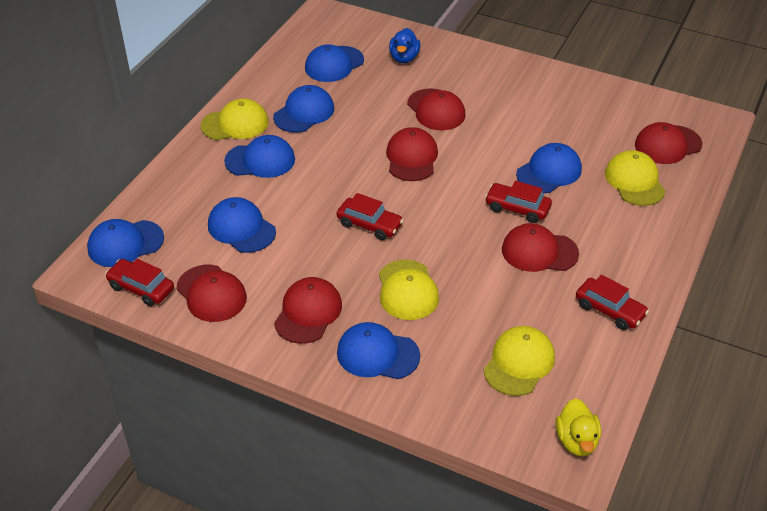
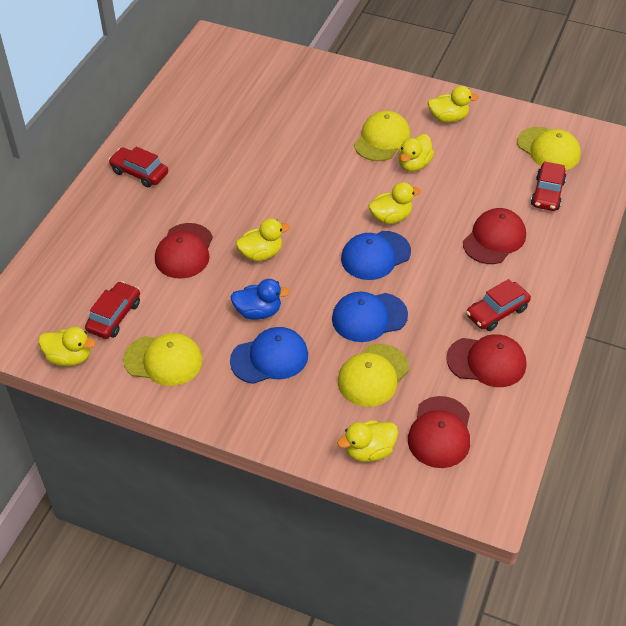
blue cap: 7 -> 3
red cap: 6 -> 4
yellow duck: 1 -> 6

